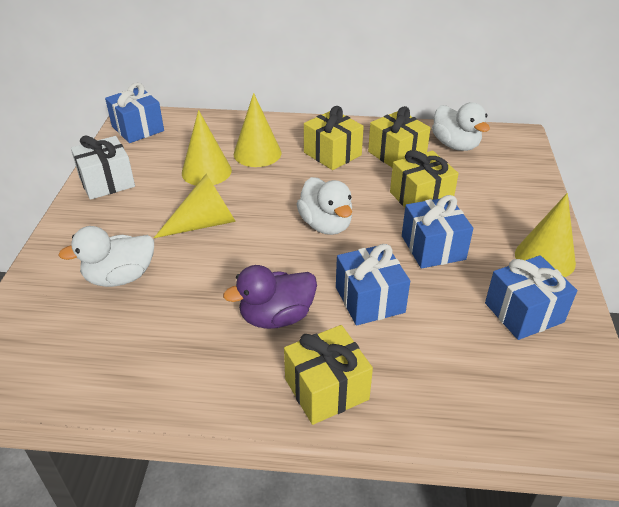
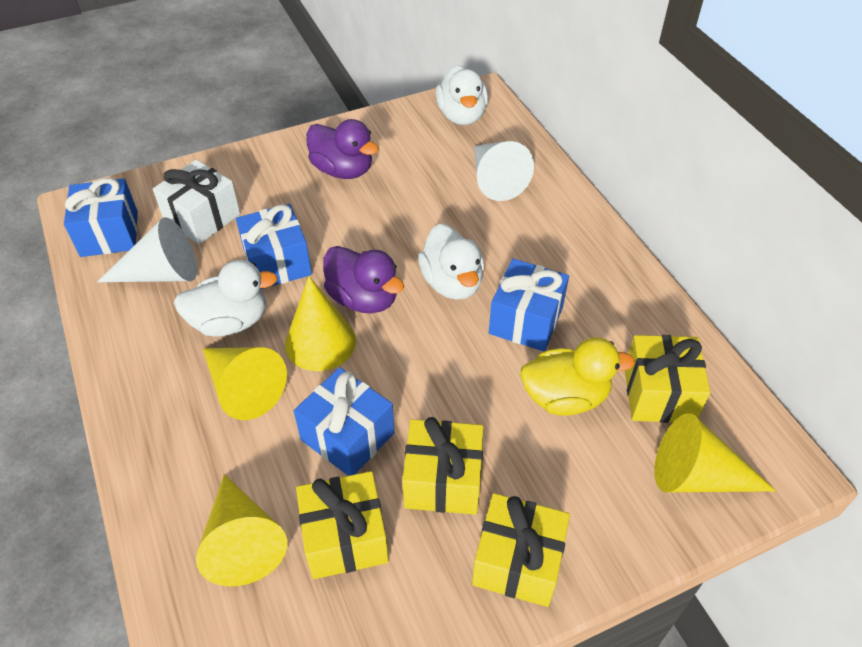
purple duck: 1 -> 2
white cone: 0 -> 2
yellow duck: 0 -> 1

